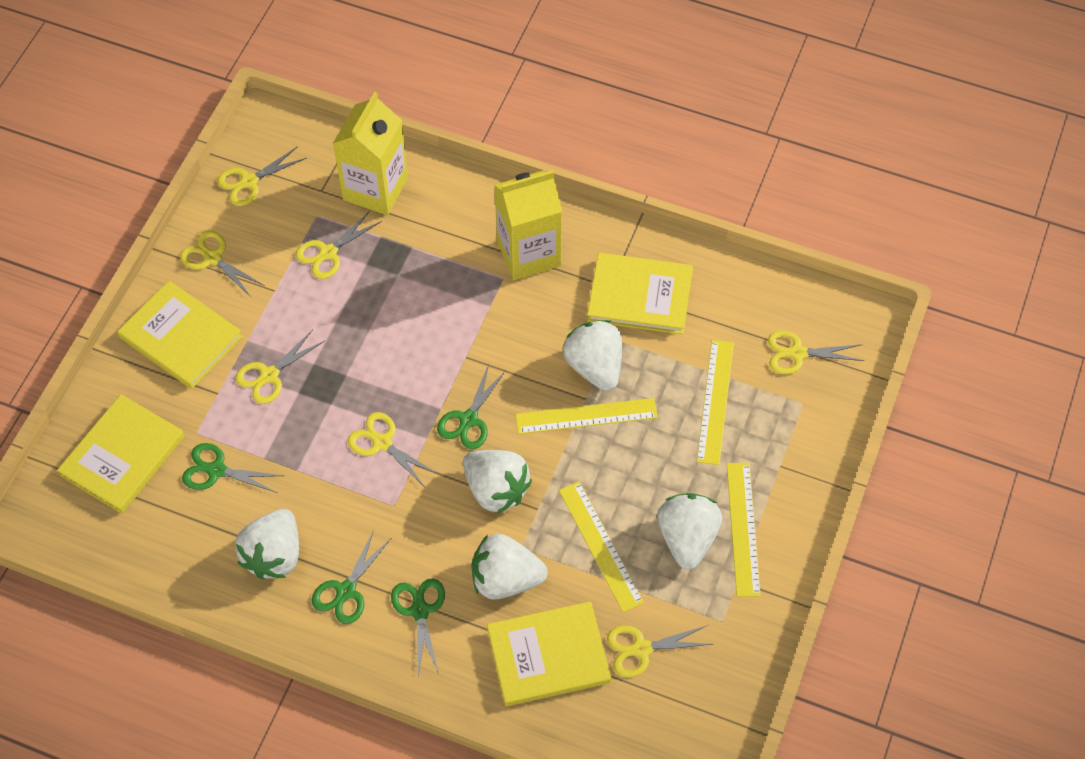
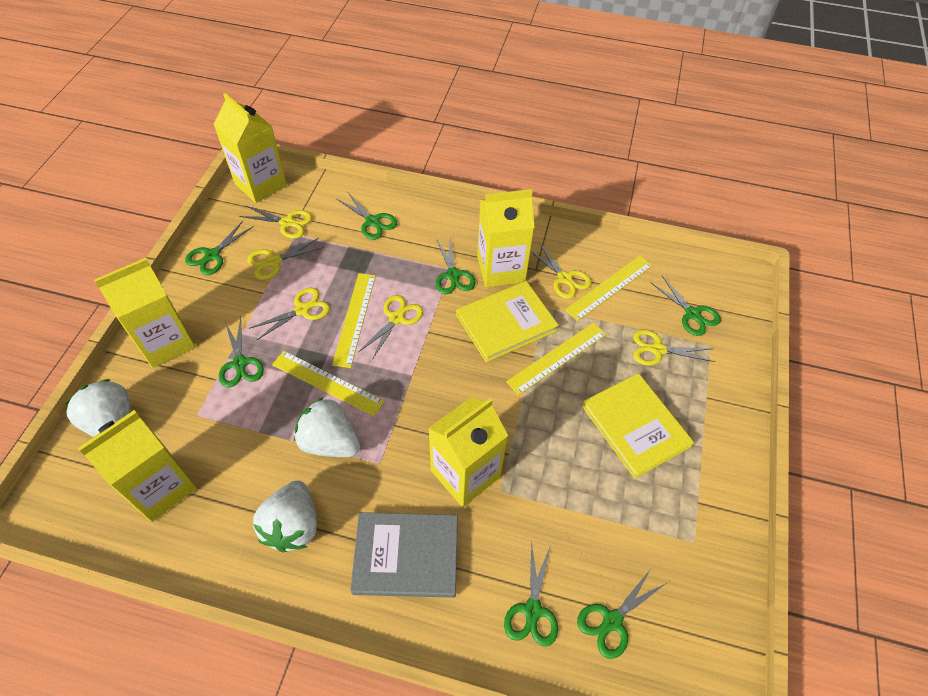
green scissors: 4 -> 7
grey book: 0 -> 1
white strawberry: 5 -> 3
yellow book: 4 -> 2
yellow carton: 2 -> 5
yellow scissors: 7 -> 6

